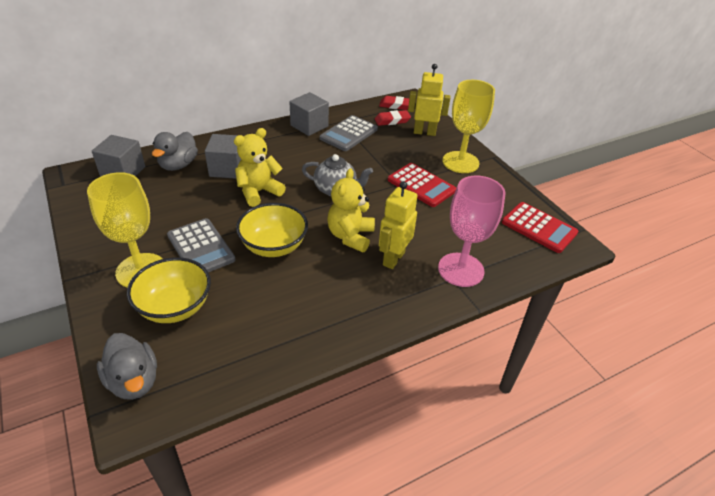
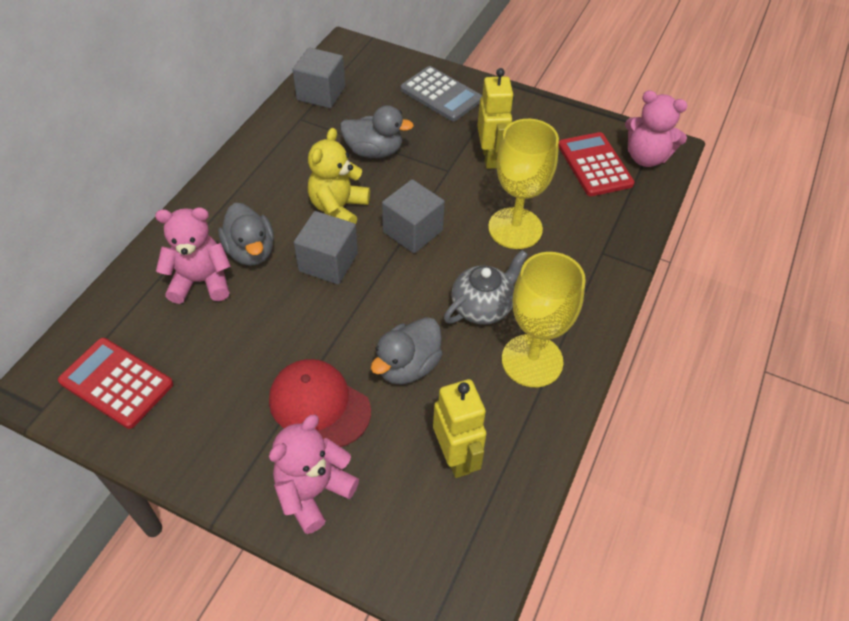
grey calculator: 2 -> 1
grey duck: 2 -> 3
pink goblet: 1 -> 0
pink teddy bear: 0 -> 3
red cap: 0 -> 1
red eraser: 2 -> 0
yellow bowl: 2 -> 0
yellow teddy bear: 2 -> 1

